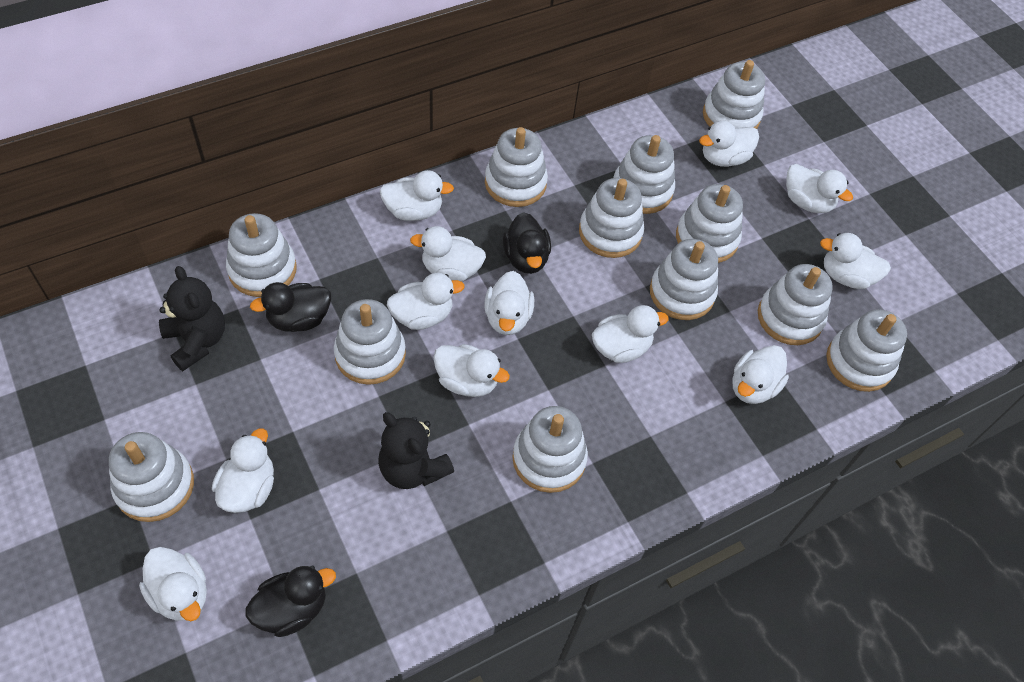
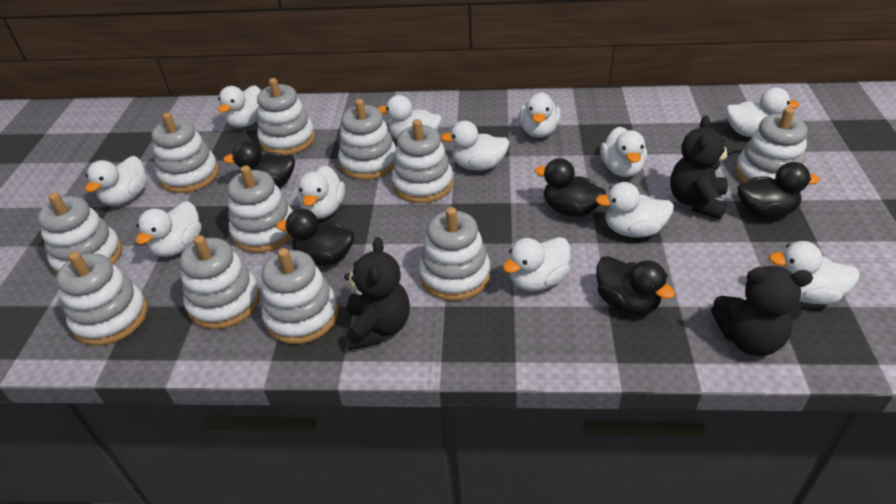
black duck: 3 -> 5
black teddy bear: 2 -> 3
white stacking toy: 12 -> 11

